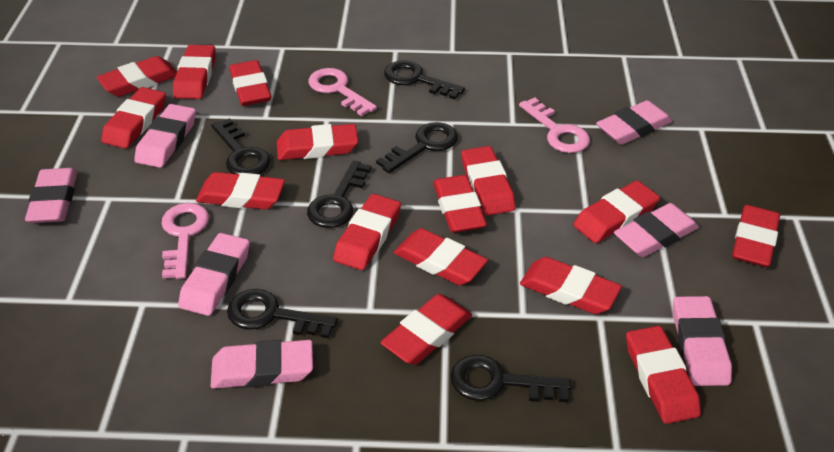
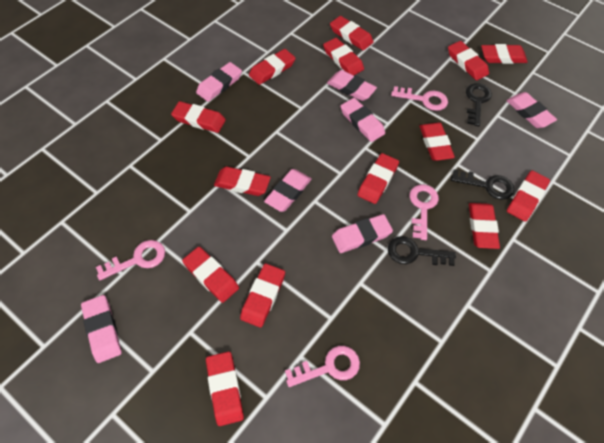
black key: 6 -> 3
pink key: 3 -> 4
red eraser: 15 -> 14

